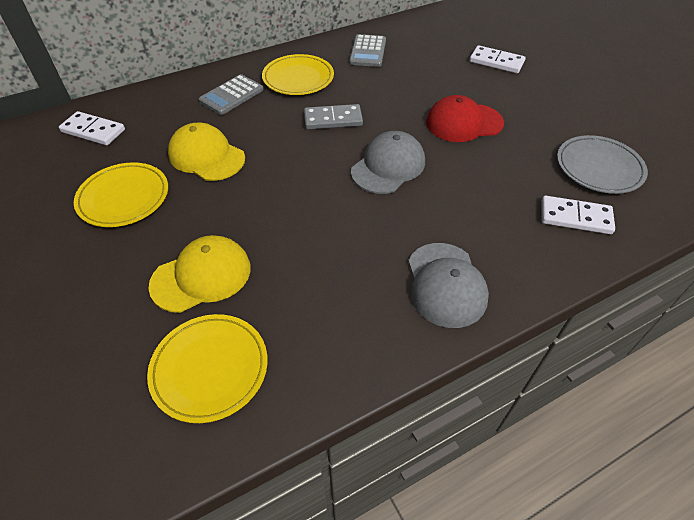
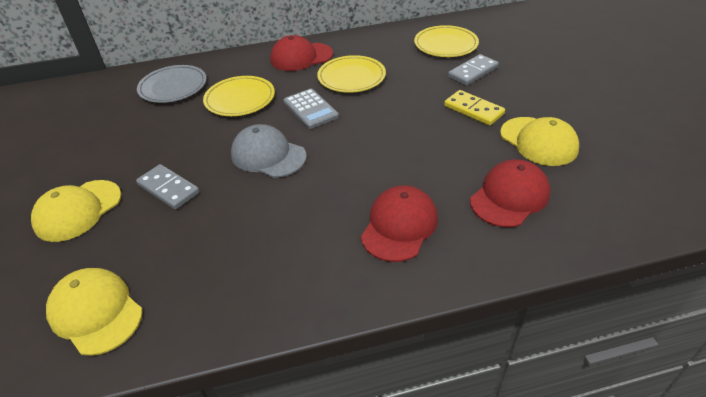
grey calculator: 2 -> 1
grey cap: 2 -> 1
grey domino: 1 -> 2
red cap: 1 -> 3
white domino: 3 -> 0
yellow cap: 2 -> 3
yellow domino: 0 -> 1

